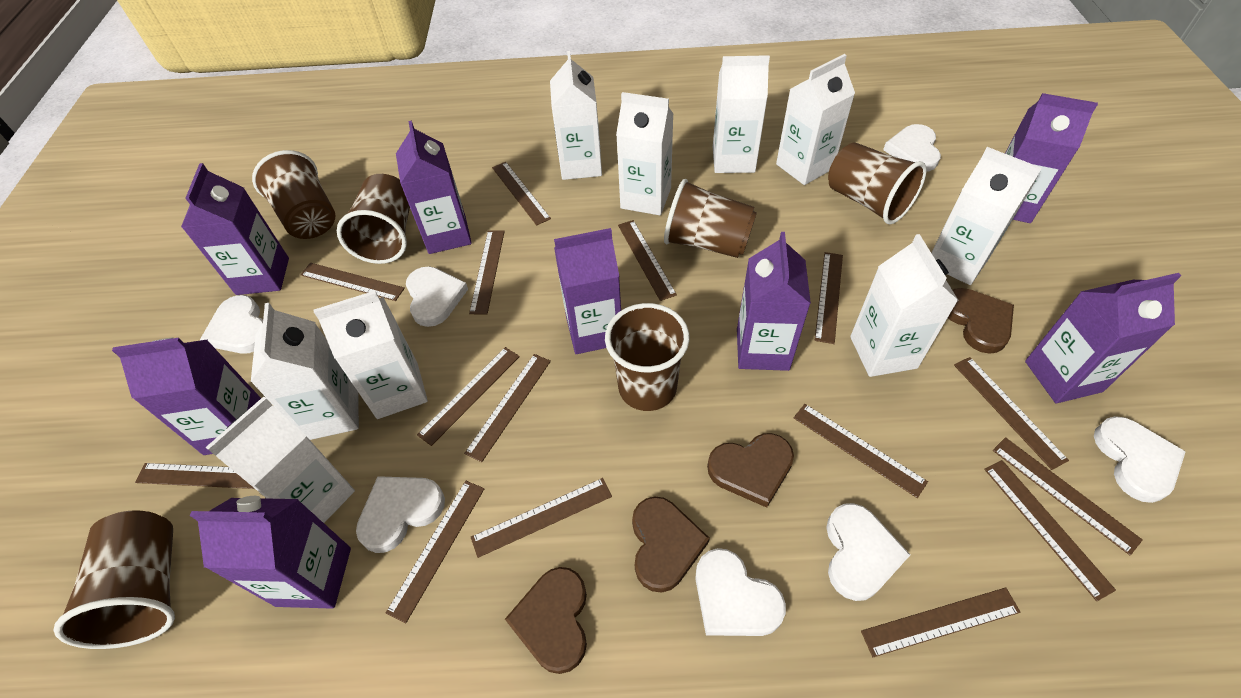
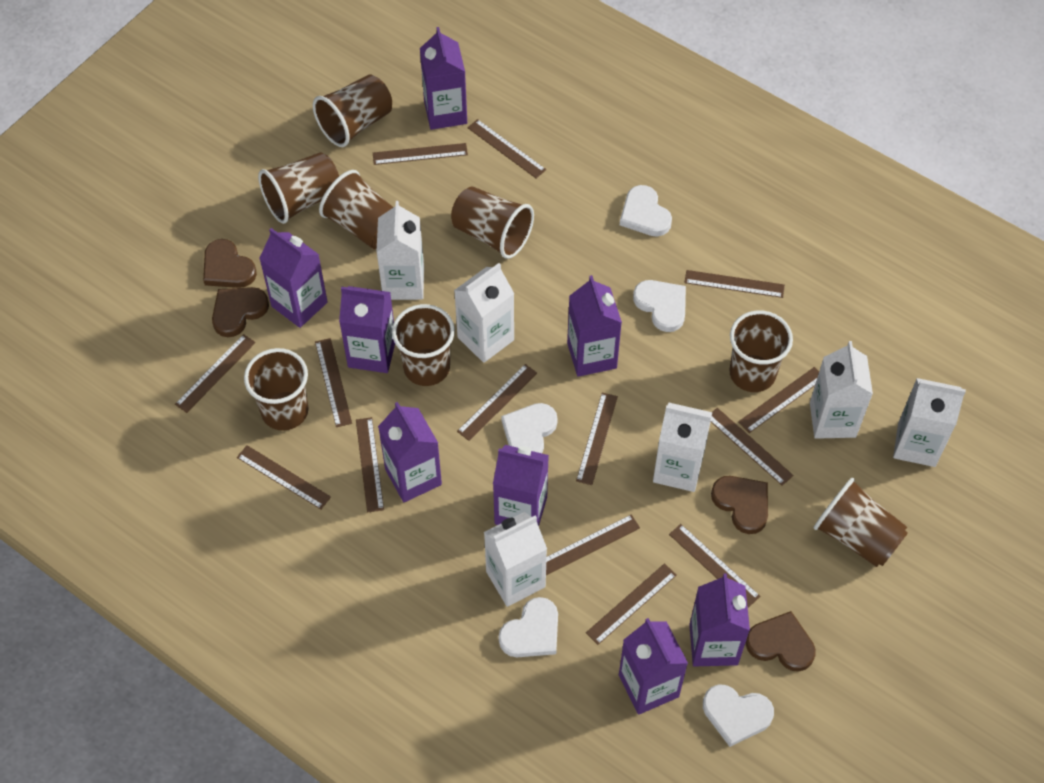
brown cup: 6 -> 8
brown ruler: 15 -> 14
white carton: 9 -> 6
white heart: 7 -> 5

